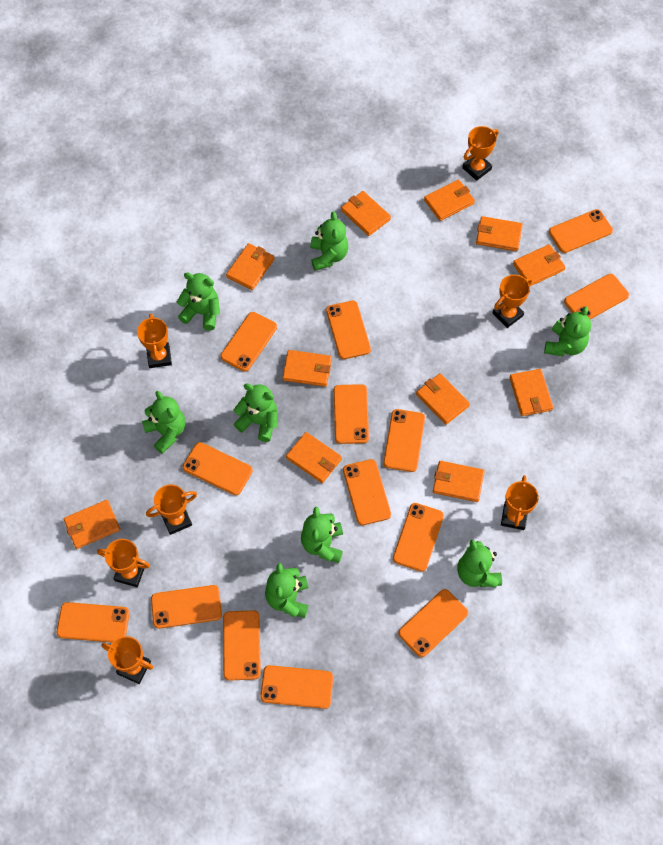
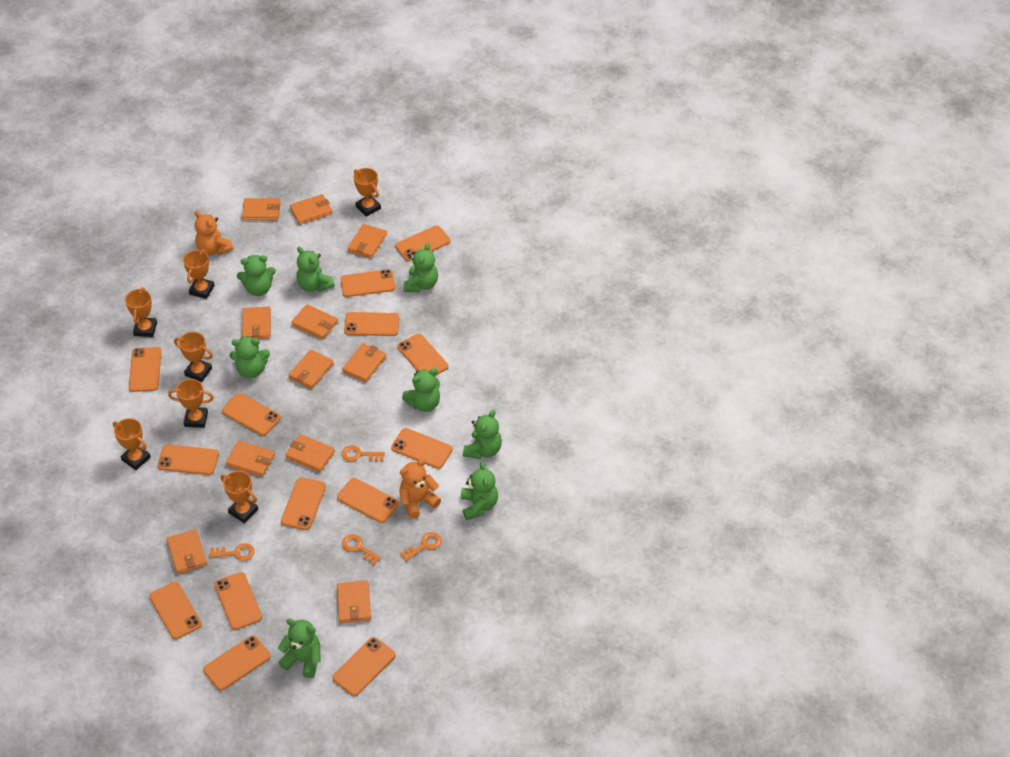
orange key: 0 -> 4
orange teddy bear: 0 -> 2

